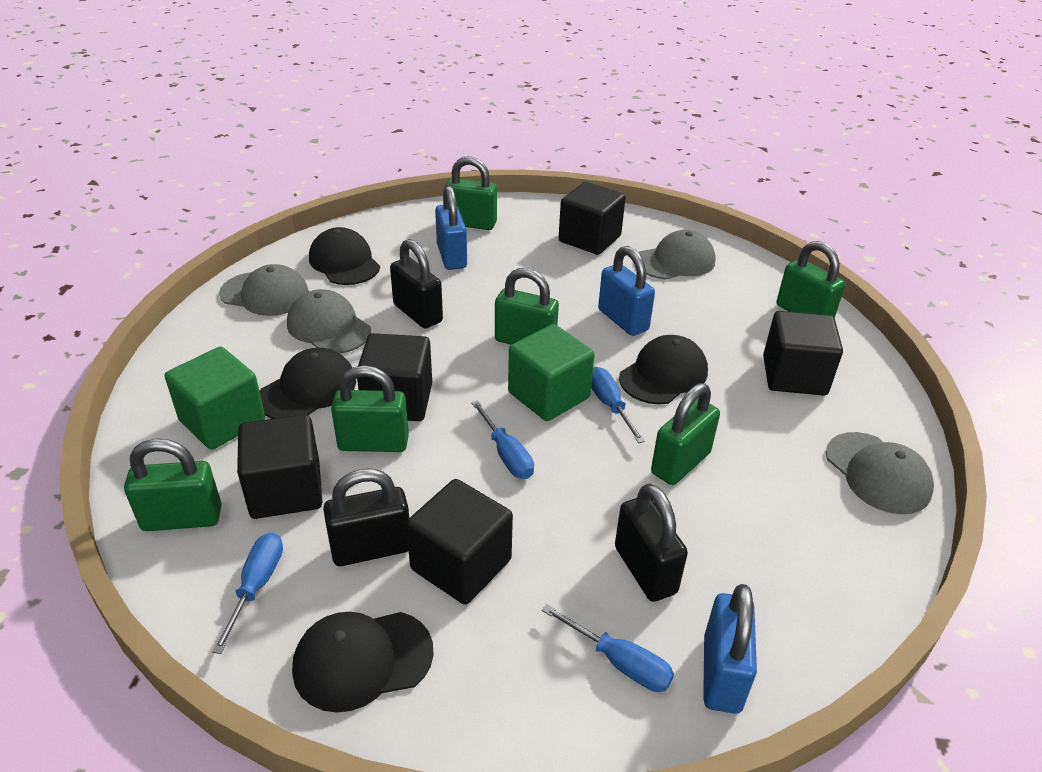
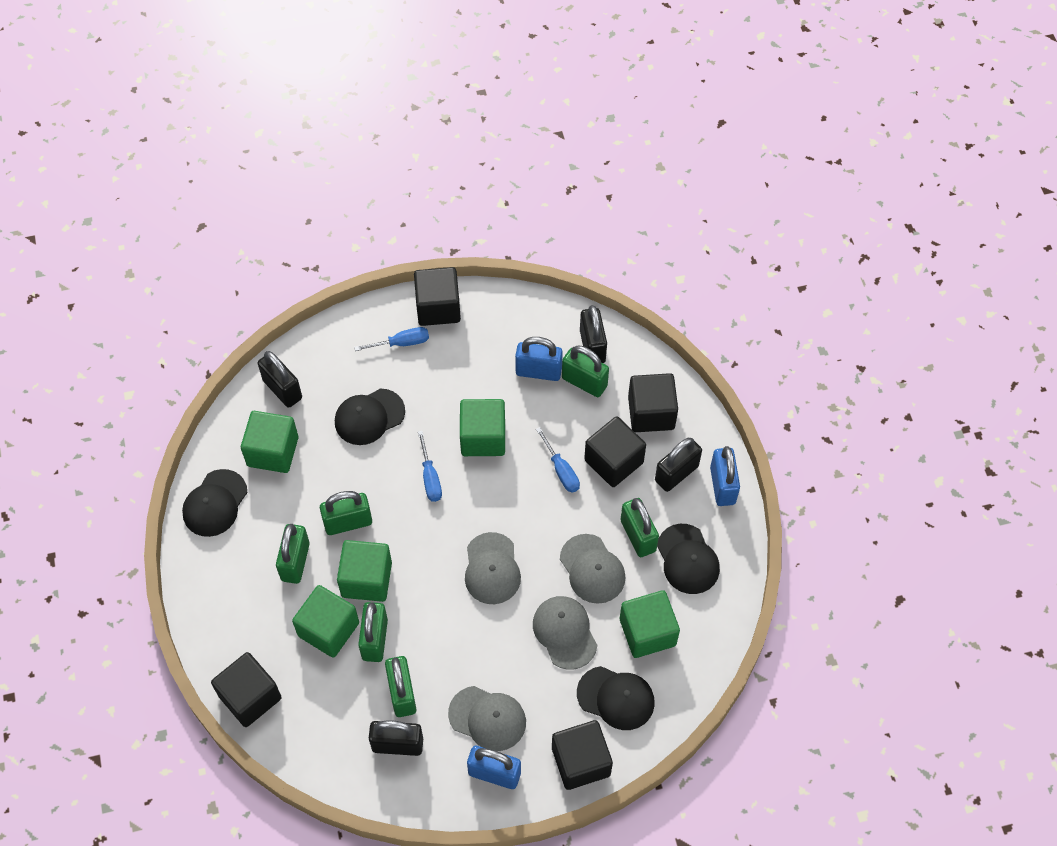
black padlock: 3 -> 4
blue screwdriver: 4 -> 3
green cube: 2 -> 5

